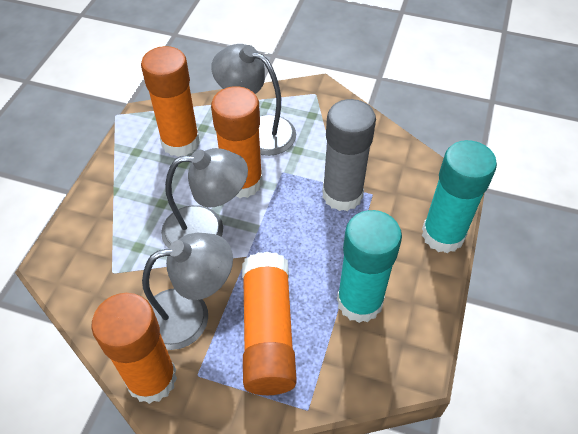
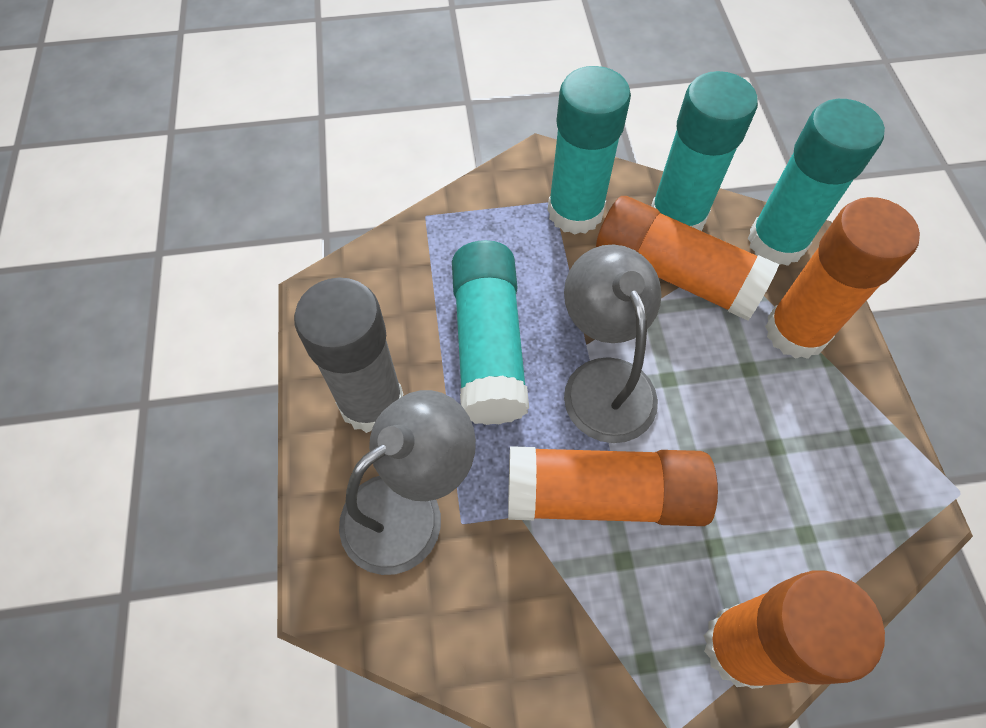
grey lamp: 3 -> 2
turquoise glue stick: 2 -> 4

